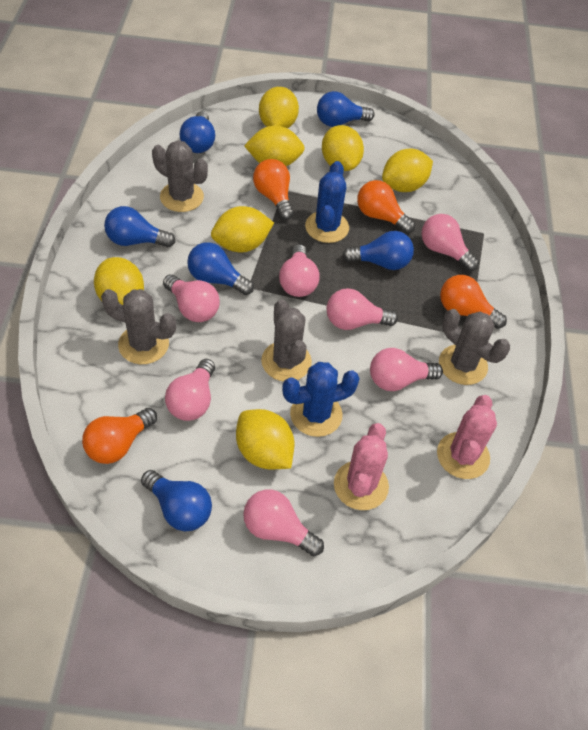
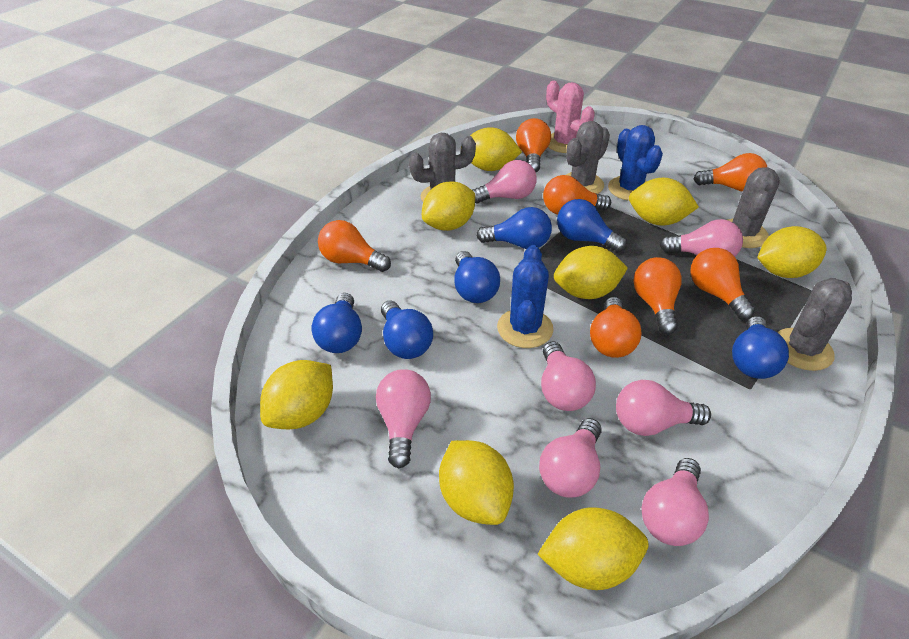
orange light bulb: 4 -> 7
pink cactus: 2 -> 1
yellow lemon: 7 -> 8

